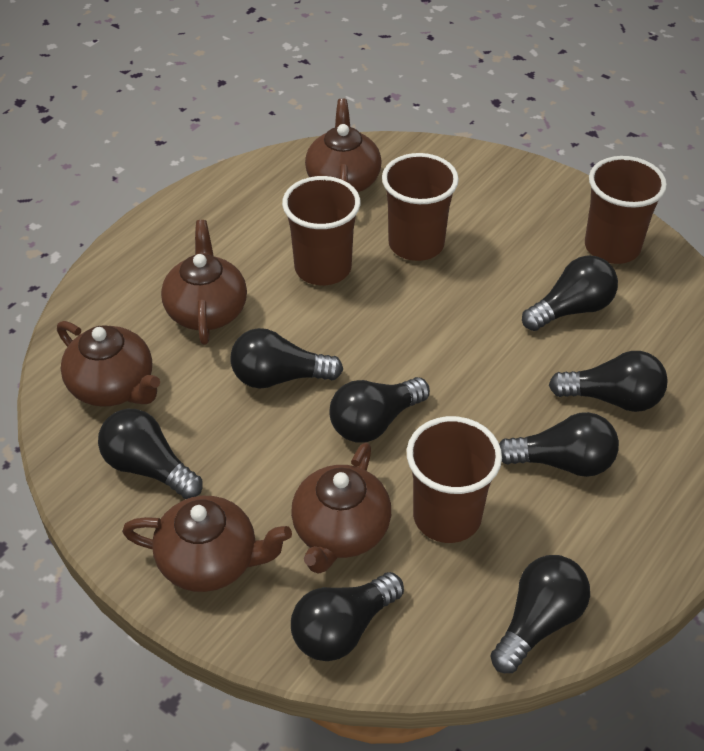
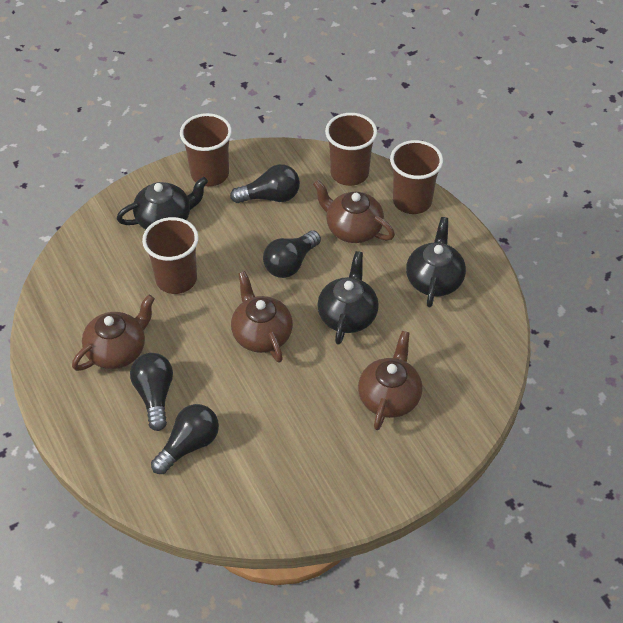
black light bulb: 8 -> 4
black teapot: 0 -> 3
brown teapot: 5 -> 4

